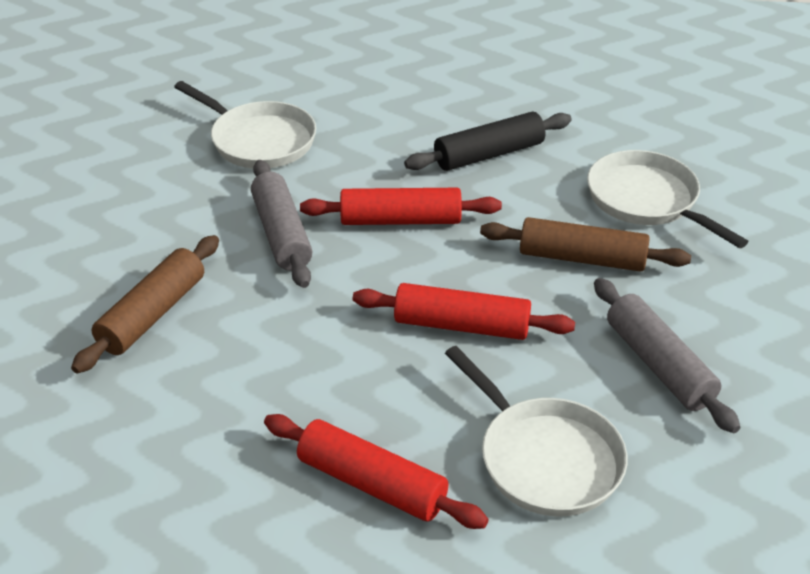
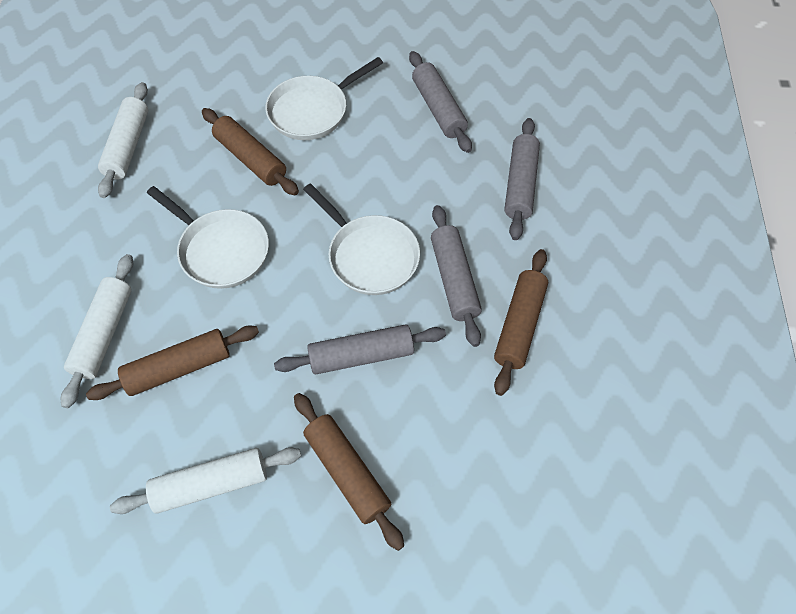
black rolling pin: 1 -> 0
brown rolling pin: 2 -> 4
grey rolling pin: 2 -> 4
red rolling pin: 3 -> 0
white rolling pin: 0 -> 3

